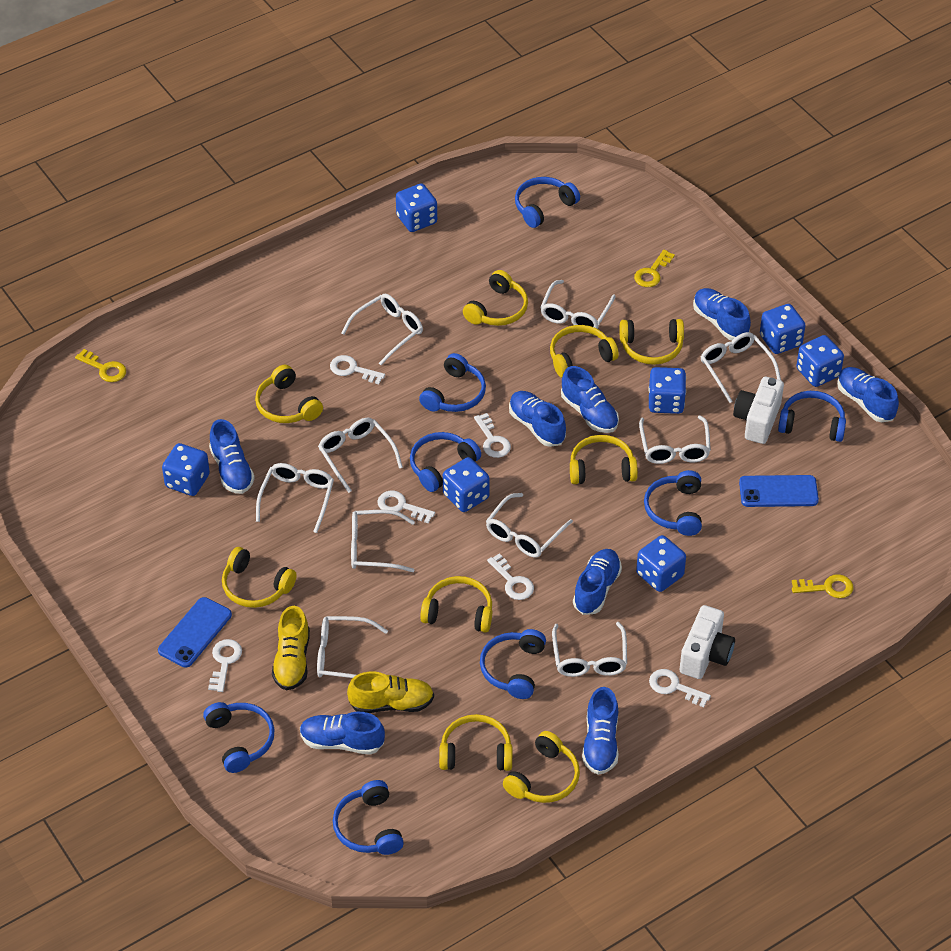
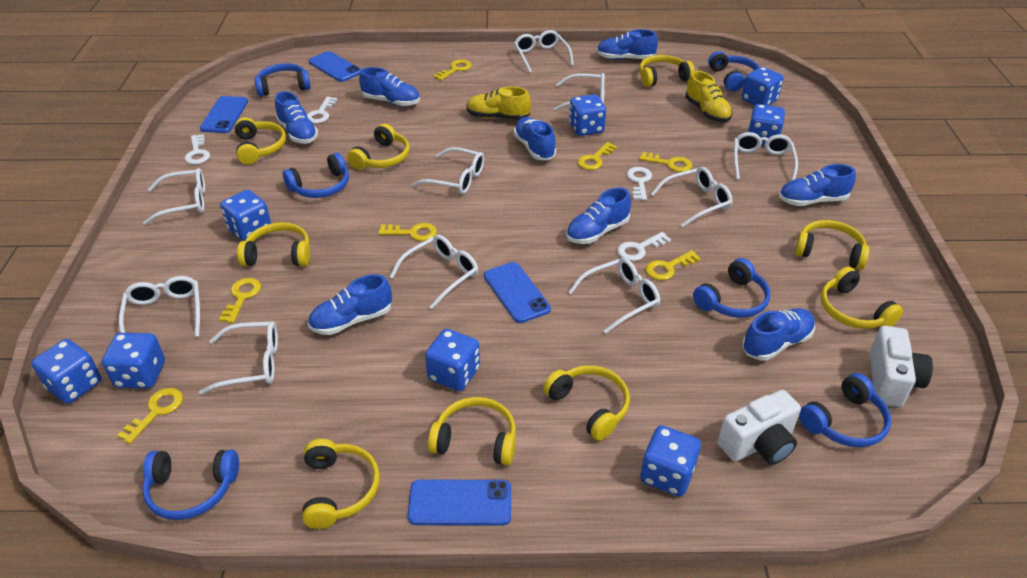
blue dice: 7 -> 8
blue headphones: 8 -> 6
blue phone: 2 -> 4
white key: 6 -> 4
yellow key: 3 -> 7

